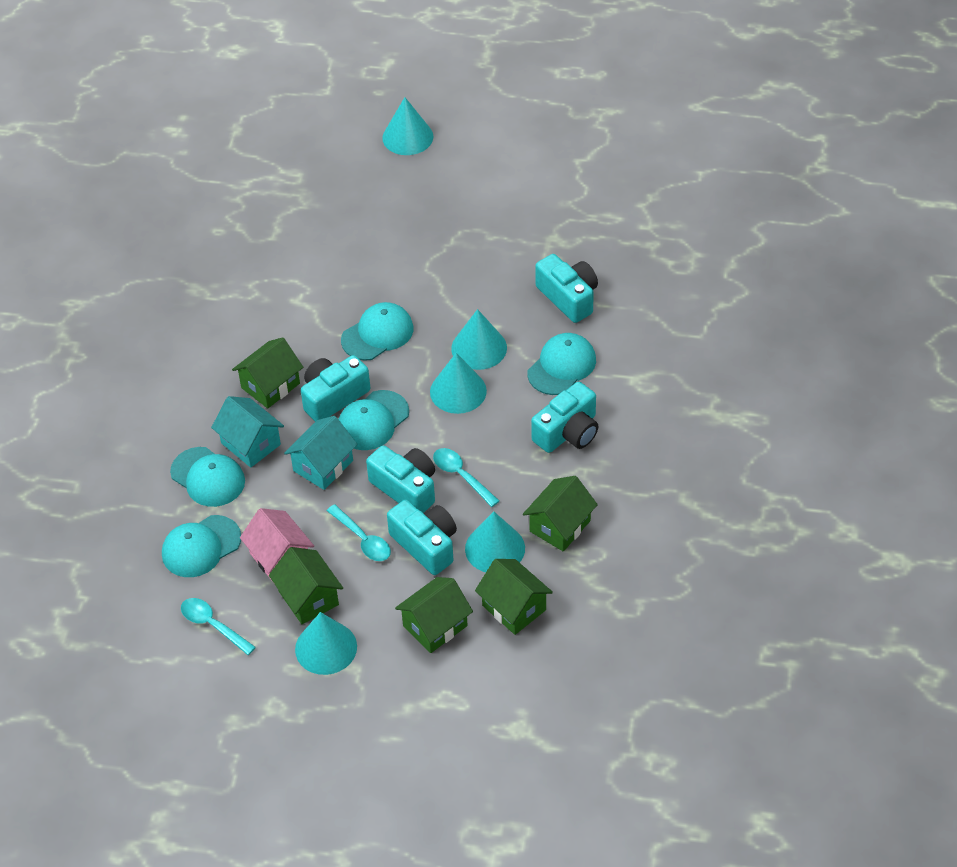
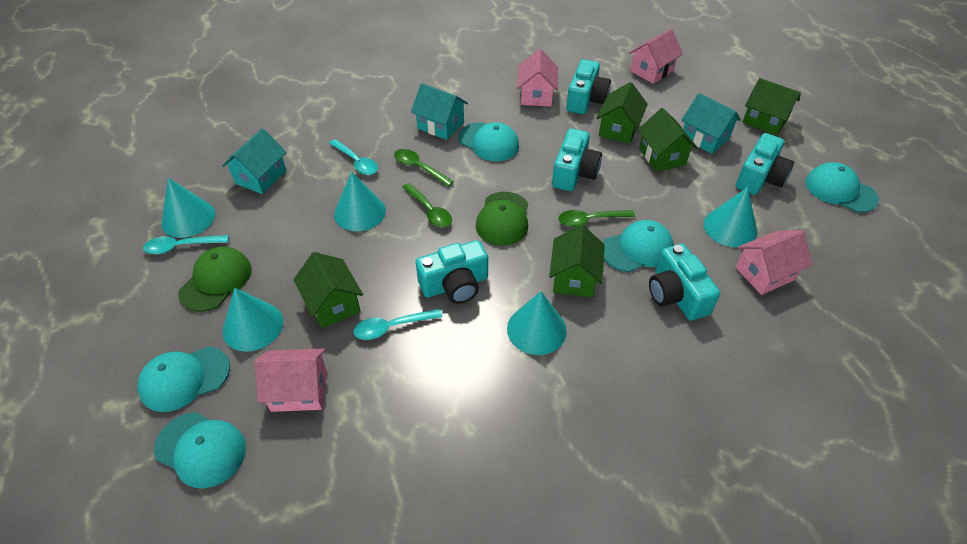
green cap: 0 -> 2
green spoon: 0 -> 3
pink house: 1 -> 4
turquoise house: 2 -> 3

